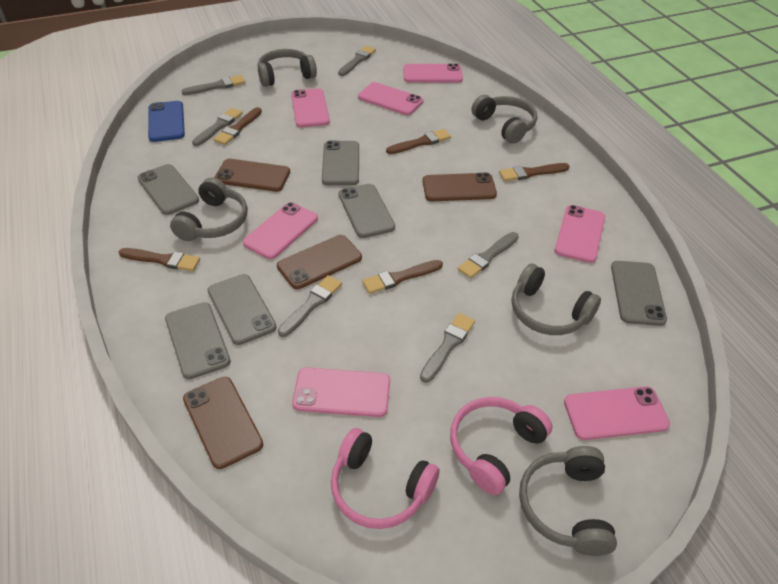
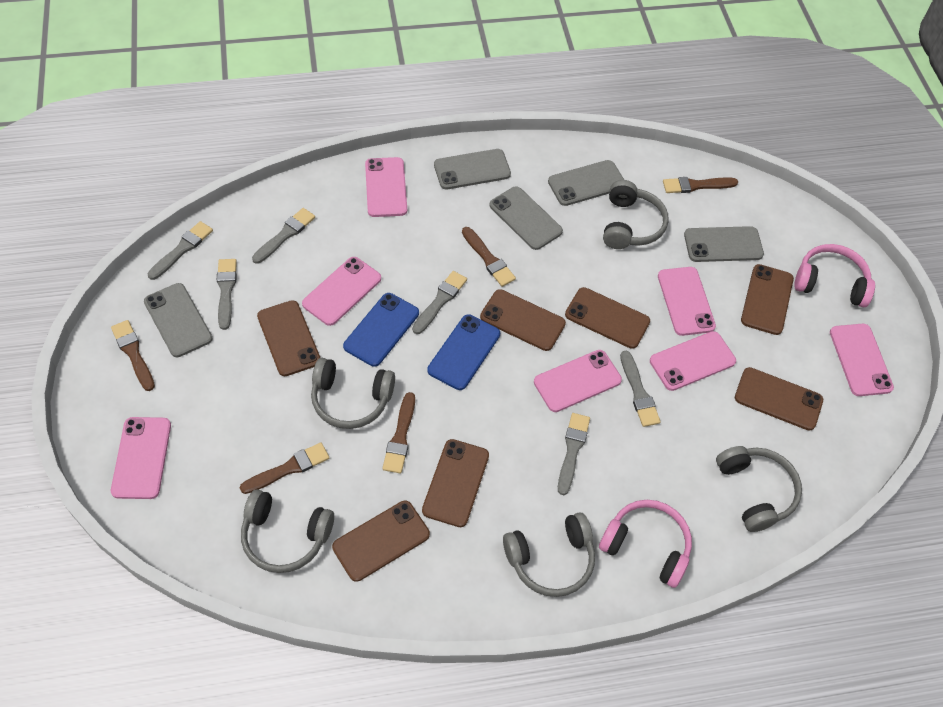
blue phone: 1 -> 2
brown phone: 4 -> 7
grey phone: 6 -> 5

